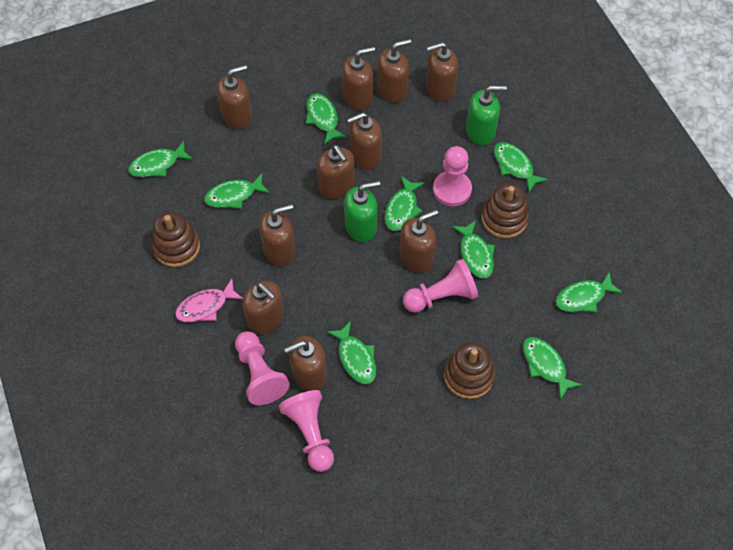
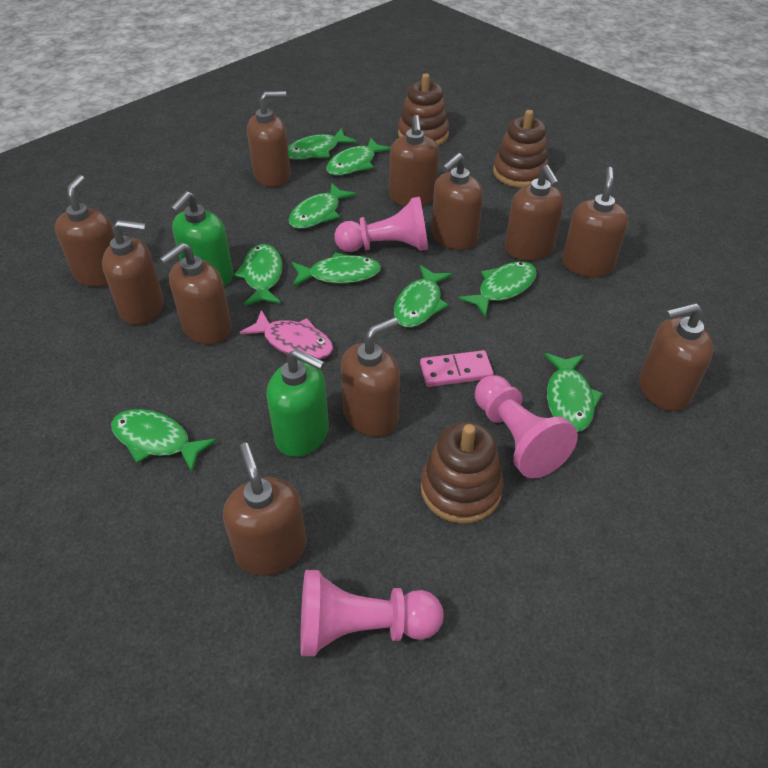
brown soap dispenser: 10 -> 11
pink domino: 0 -> 1
pink pawn: 4 -> 3

